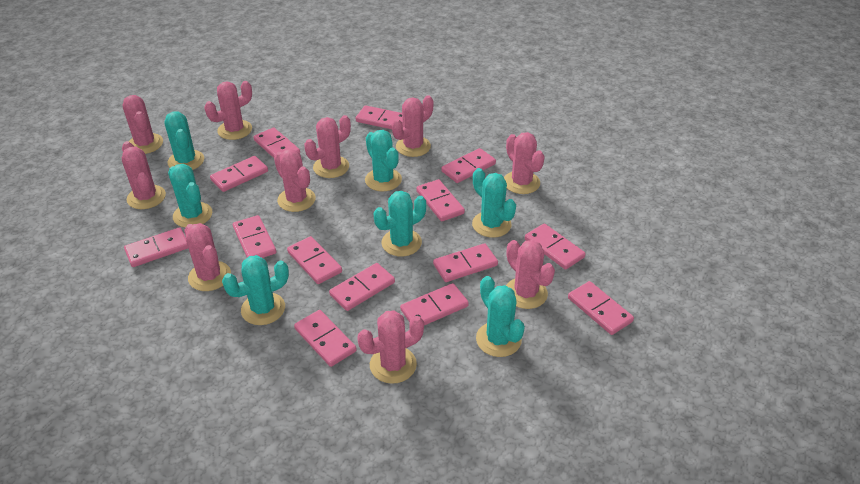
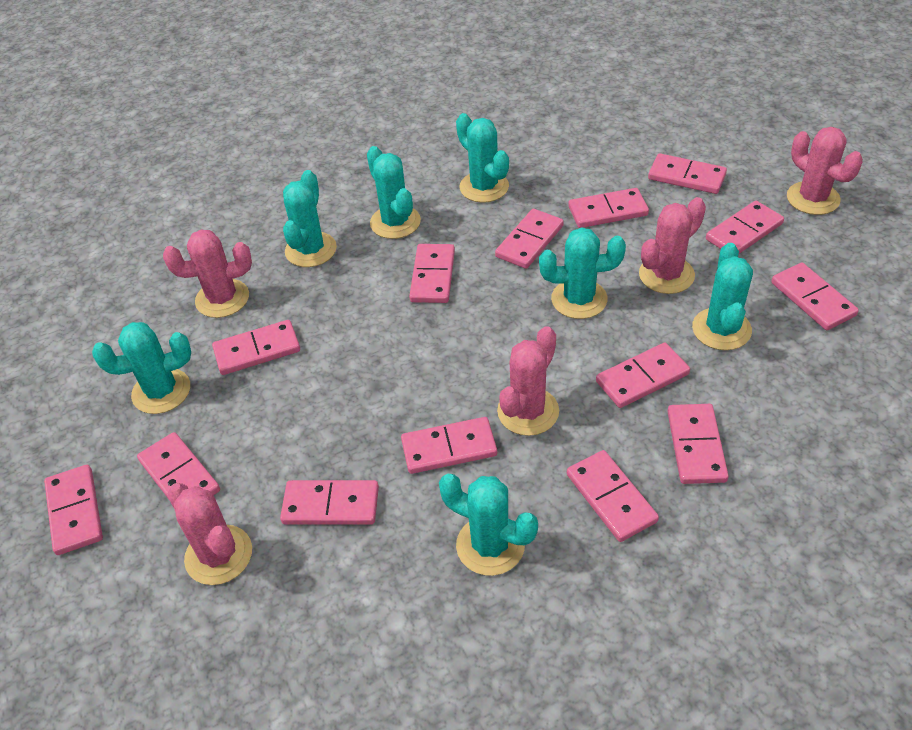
pink cactus: 10 -> 5

